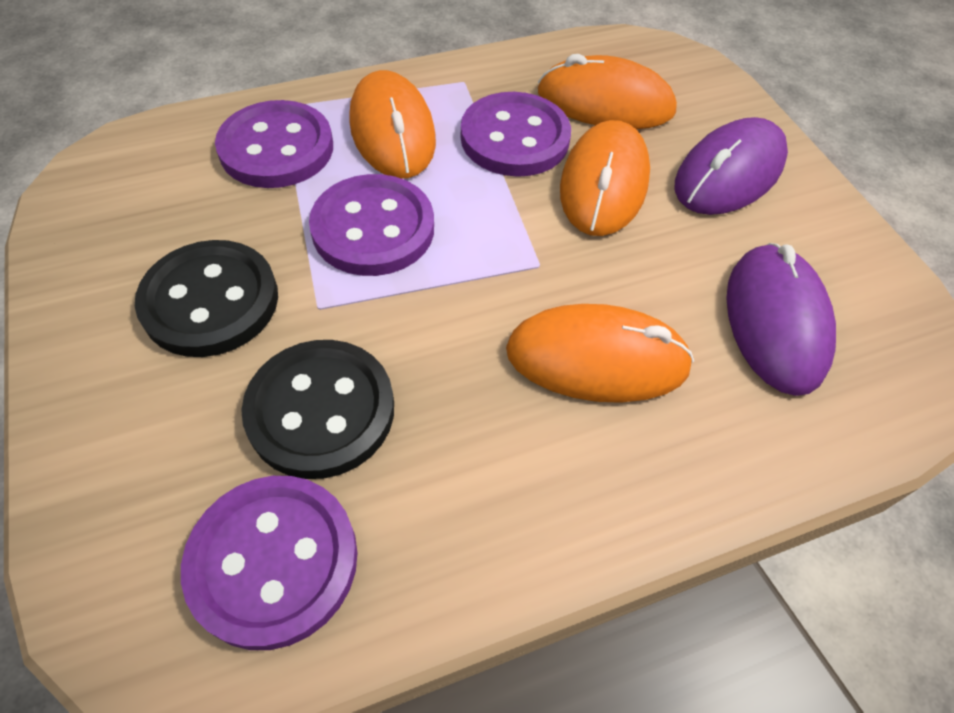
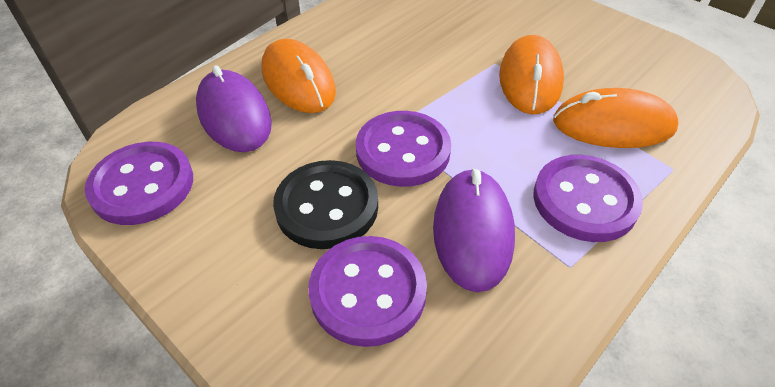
black button: 2 -> 1
orange mouse: 4 -> 3

